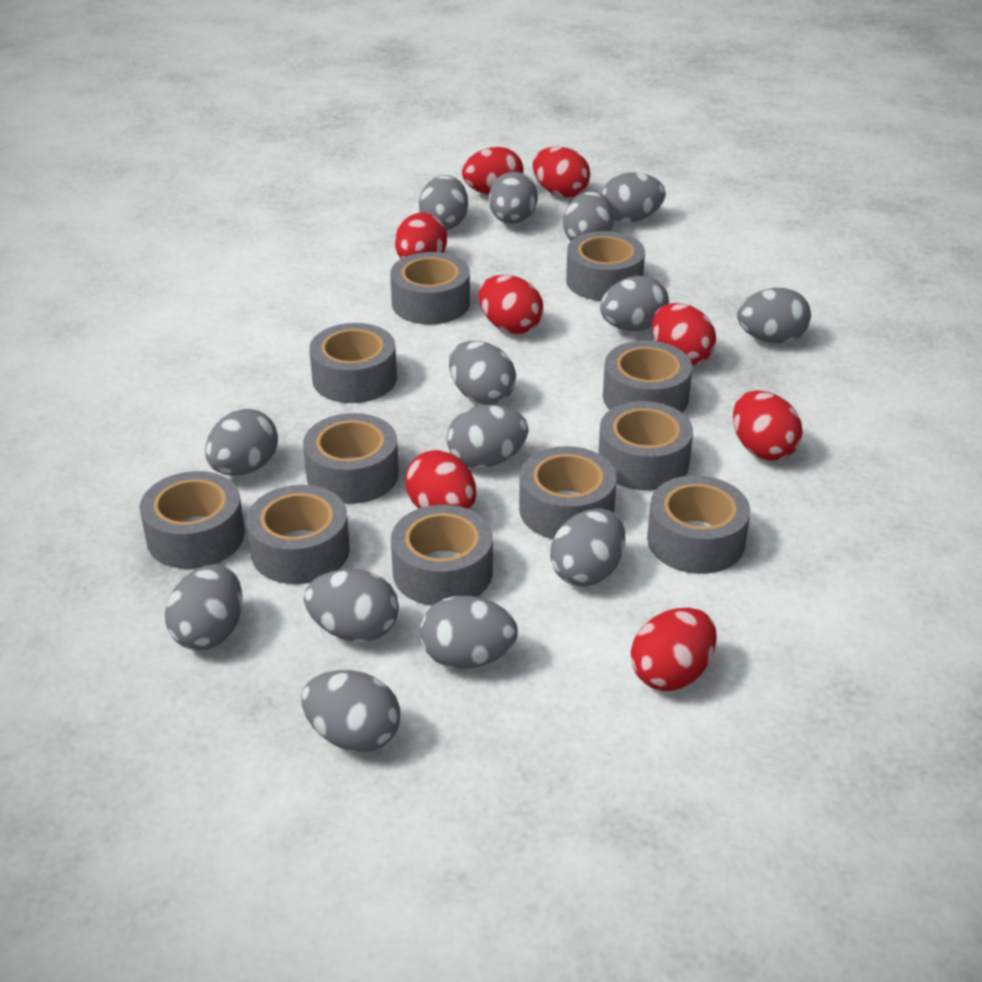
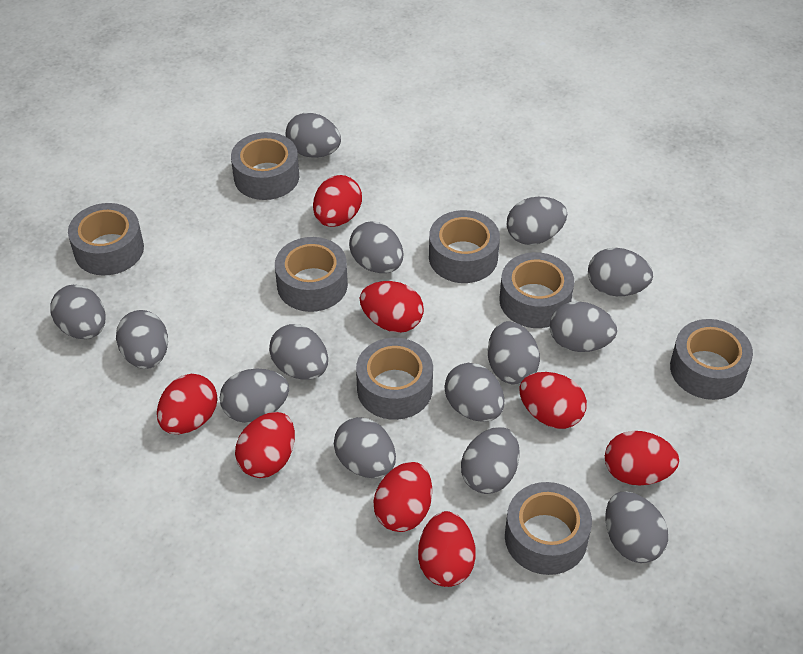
grey tape: 11 -> 8

